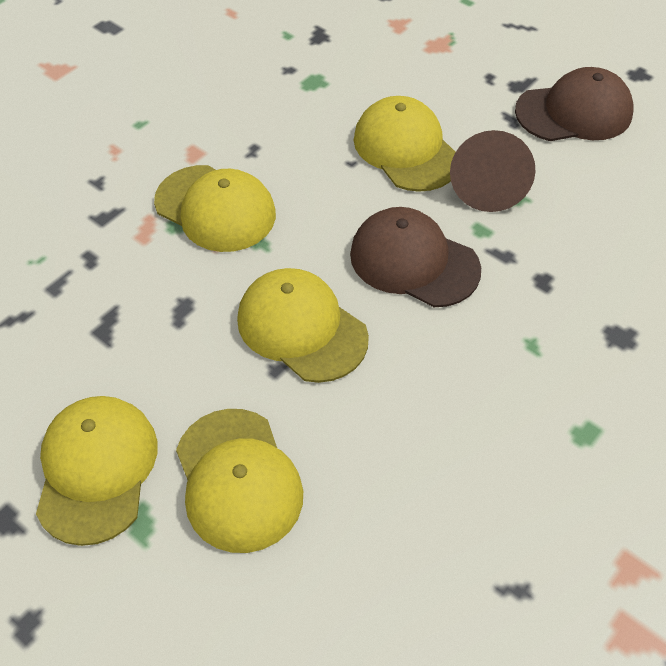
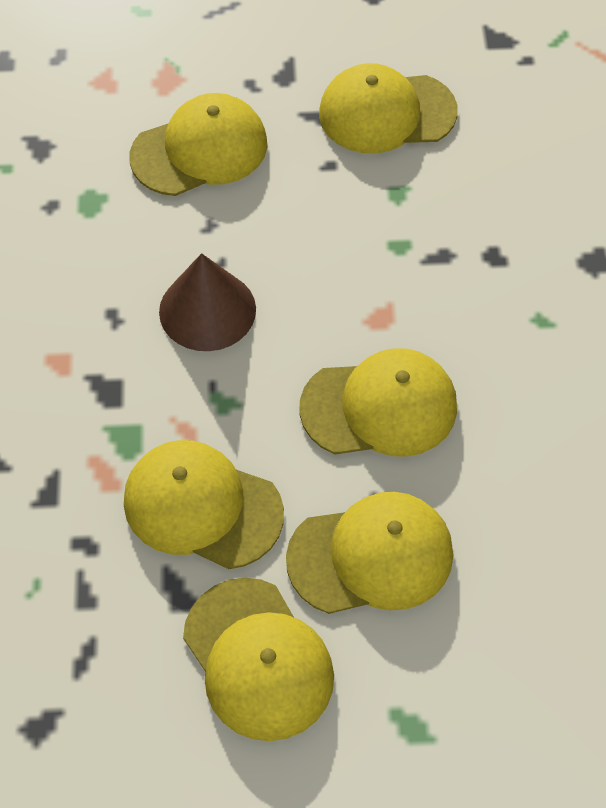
brown cap: 2 -> 0
yellow cap: 5 -> 6

